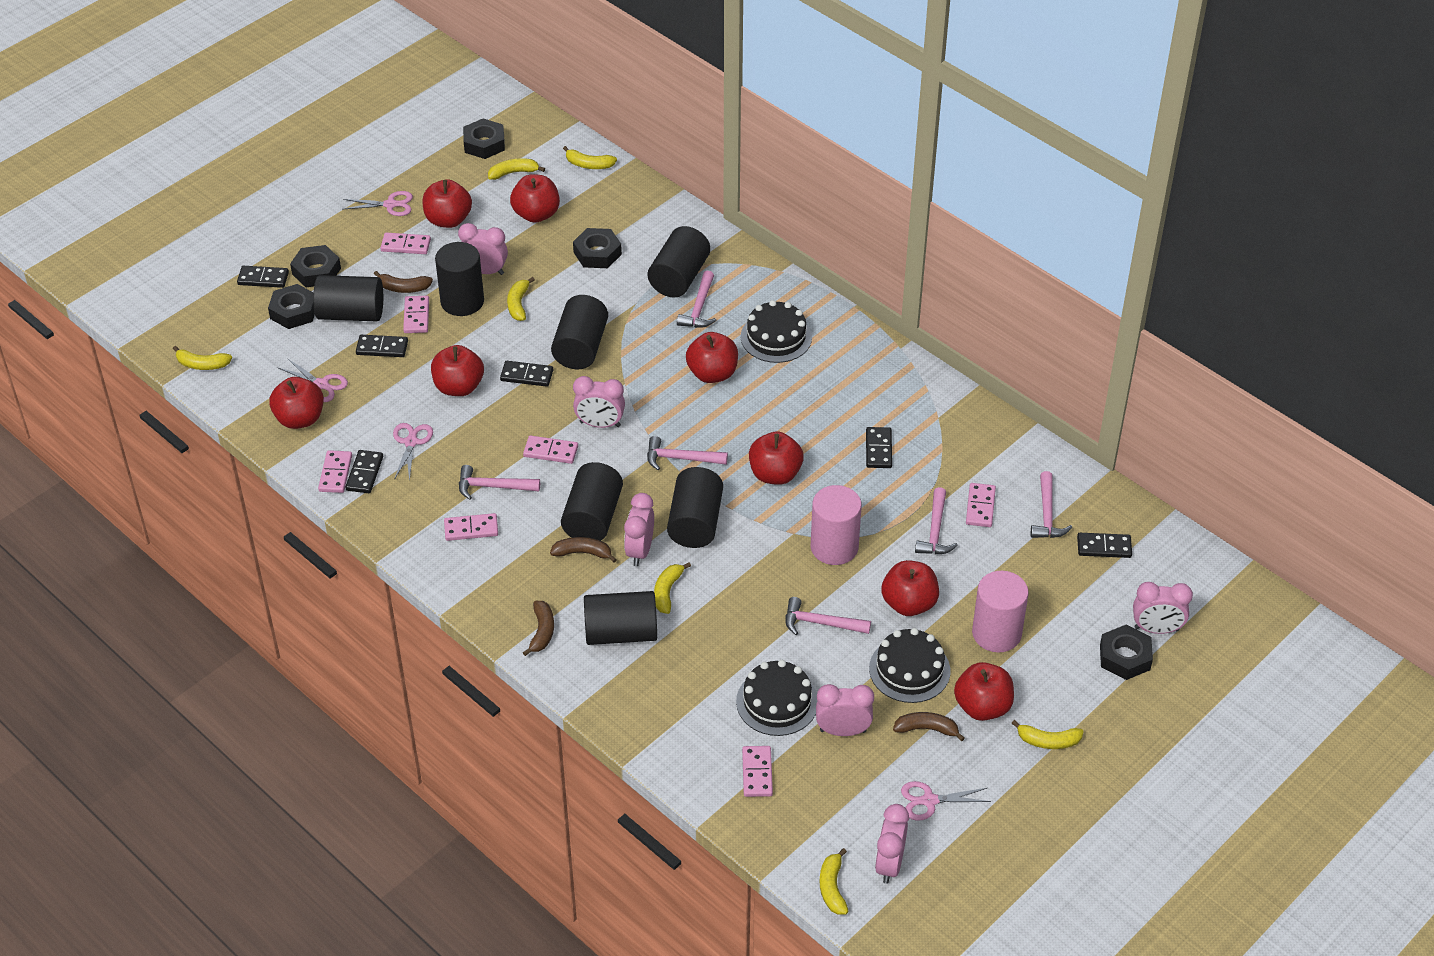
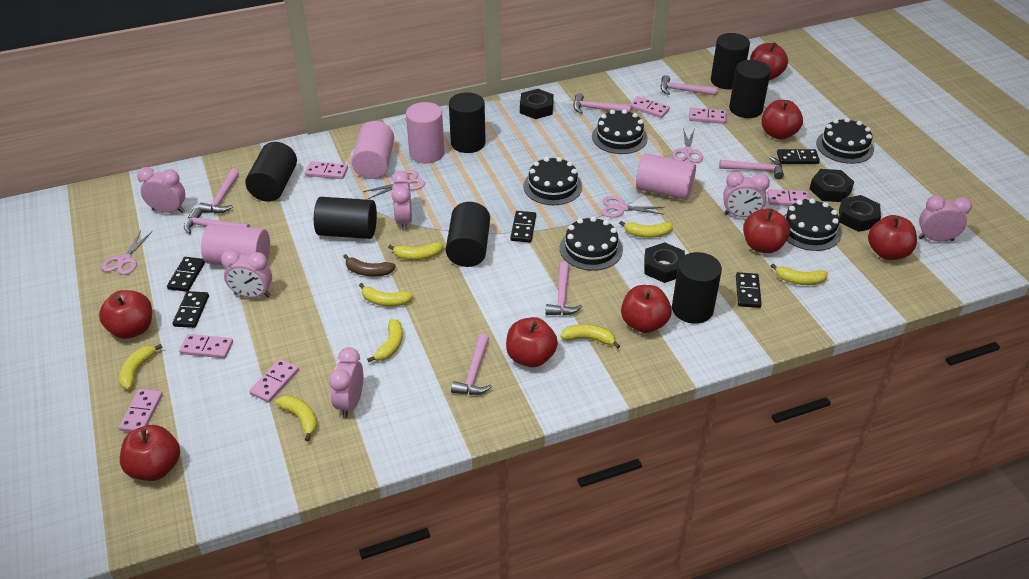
black cake: 3 -> 5
black domino: 6 -> 5
black nut: 5 -> 4
brown banana: 4 -> 1
pink cylinder: 2 -> 4
pink hammer: 6 -> 7
yellow banana: 7 -> 8

